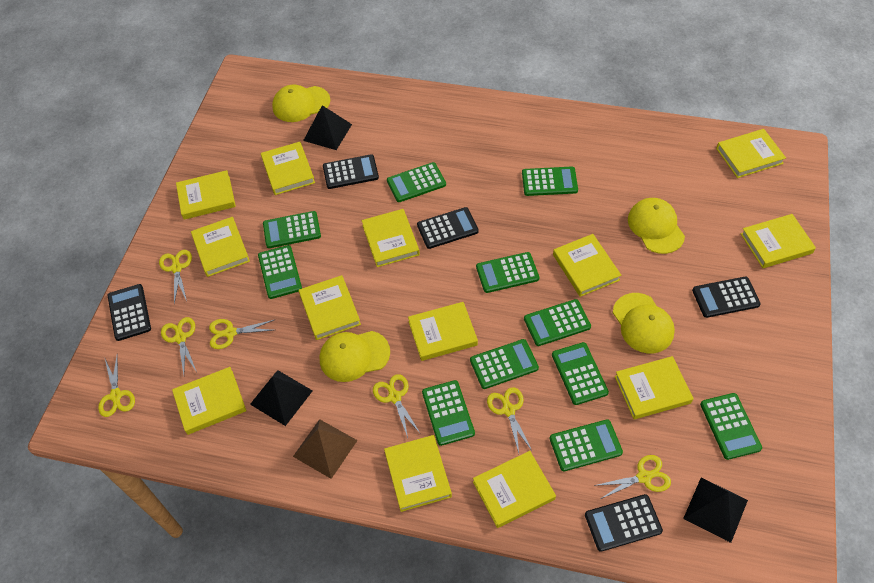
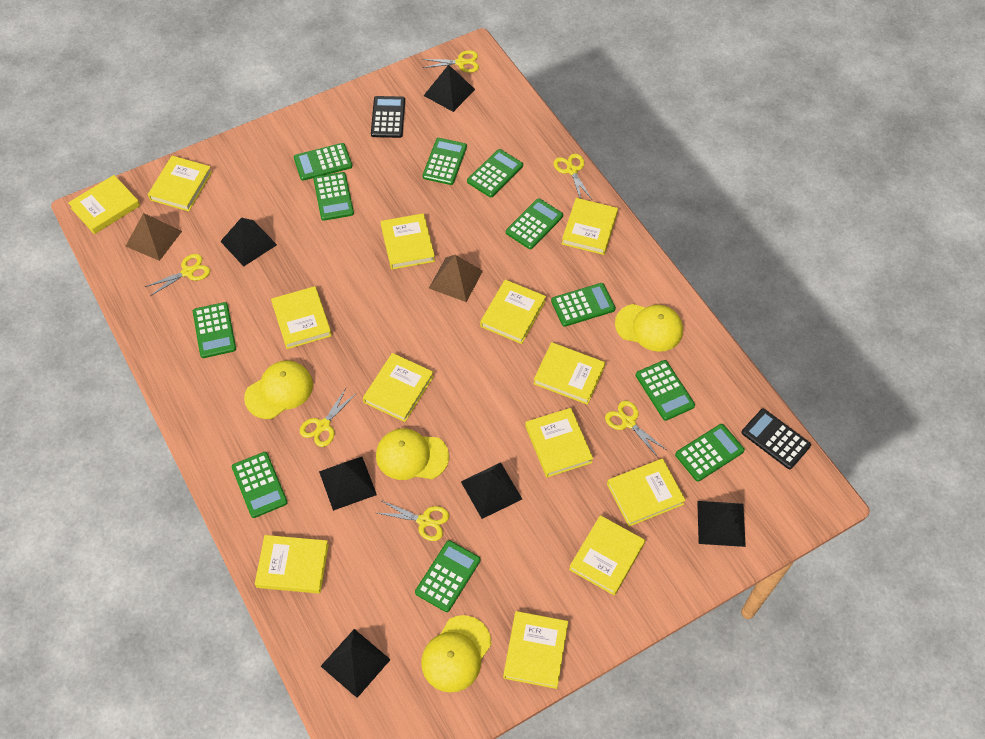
black calculator: 5 -> 2
black pyramid: 3 -> 6
brown pyramid: 1 -> 2
yellow scissors: 7 -> 6

